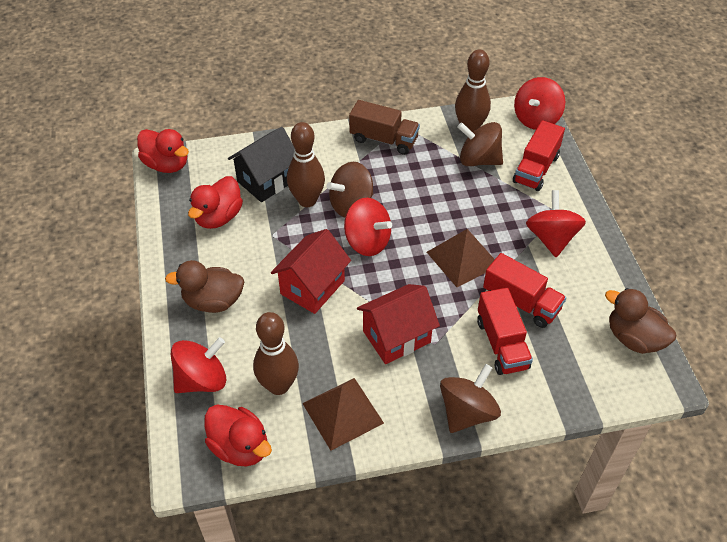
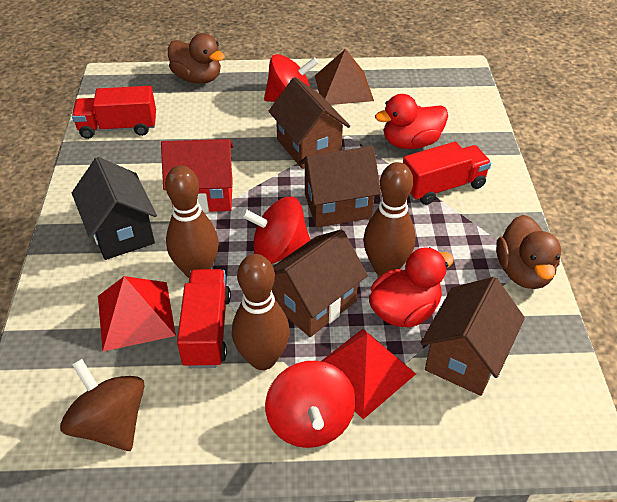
brown house: 0 -> 4
brown pyramid: 2 -> 1
brown spinning top: 3 -> 1
brown truck: 1 -> 0
red duck: 3 -> 2
red house: 2 -> 1
red pyramid: 0 -> 2
red spinning top: 4 -> 3

